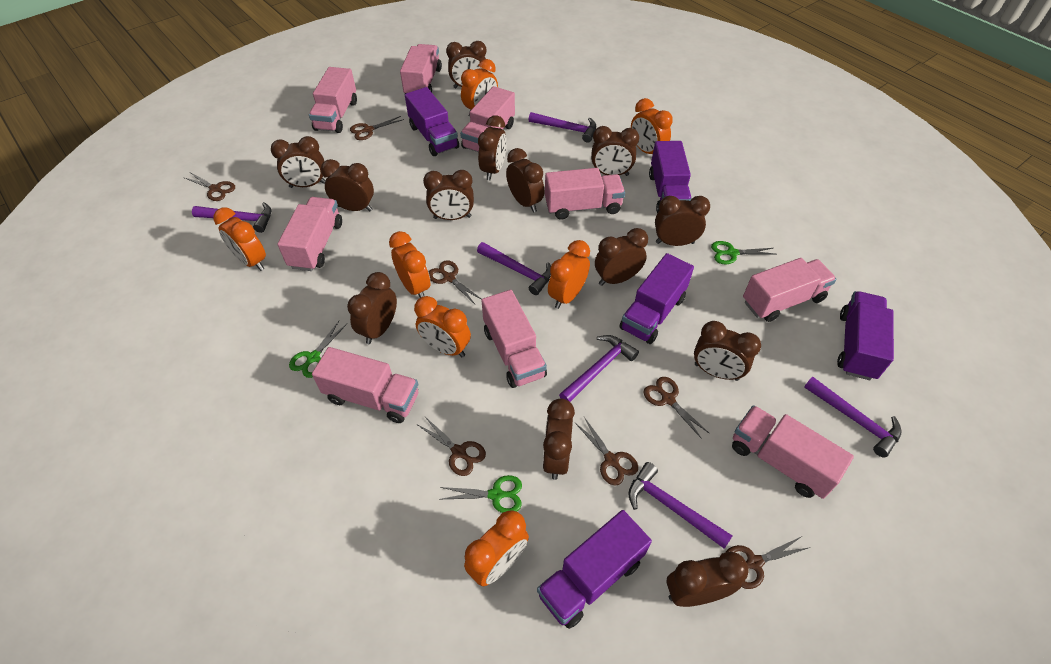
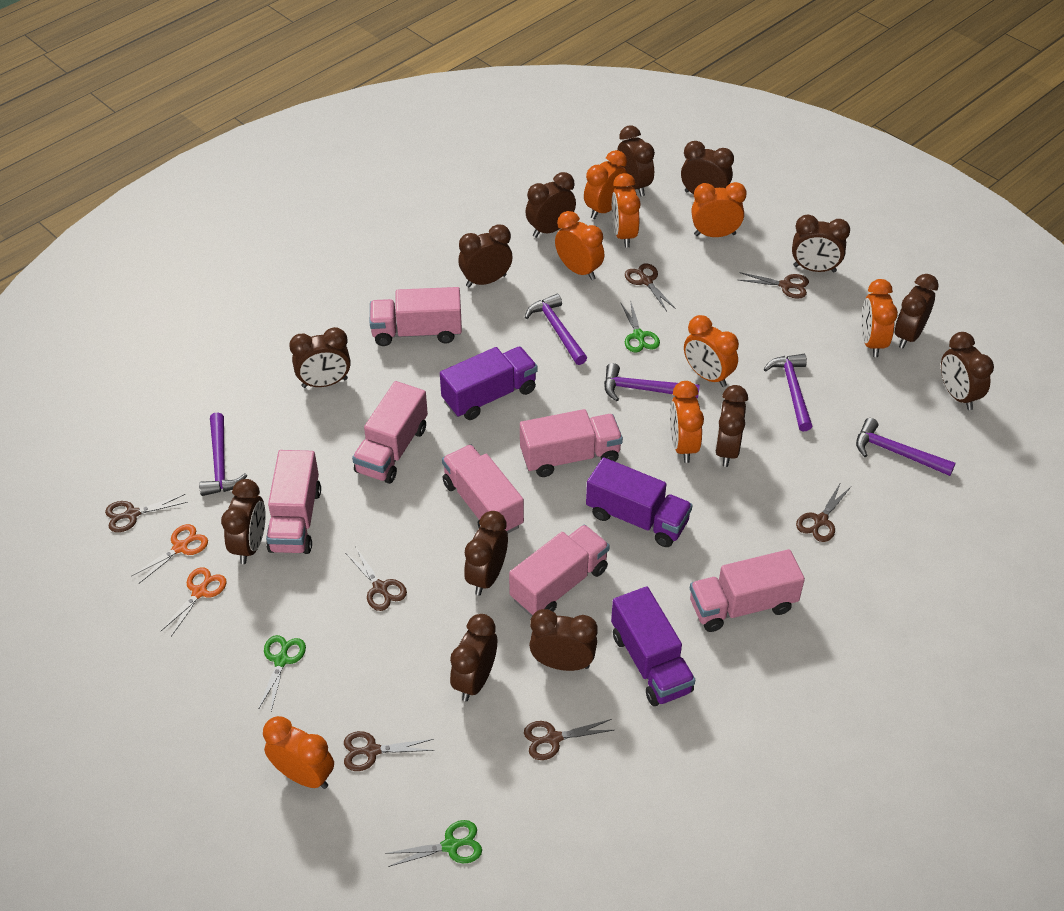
orange clock: 7 -> 8
orange scissors: 0 -> 2
pink truck: 9 -> 7
purple hammer: 6 -> 5
purple truck: 5 -> 3

